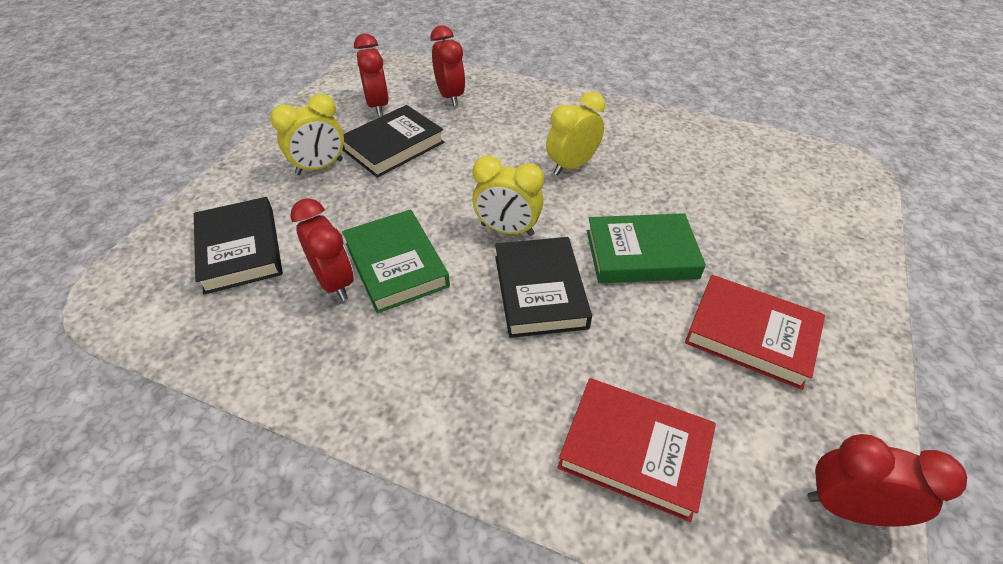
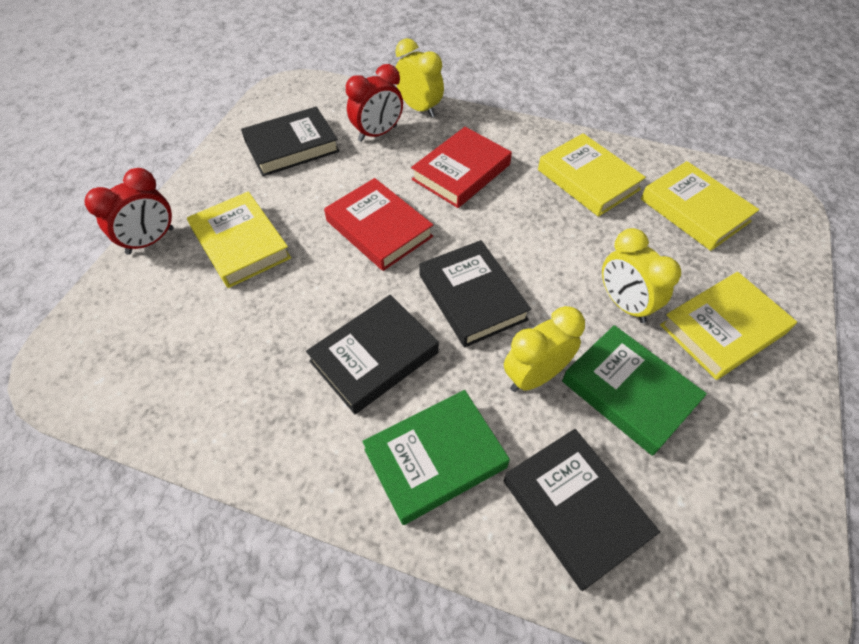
black book: 3 -> 4
red clock: 4 -> 2
yellow book: 0 -> 4

